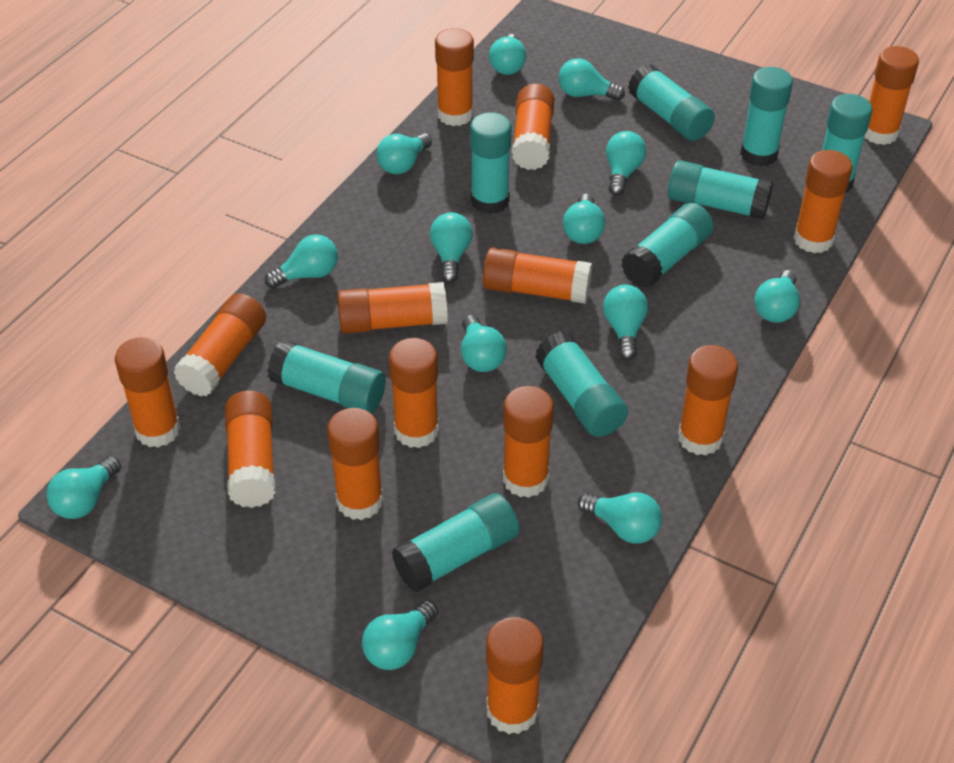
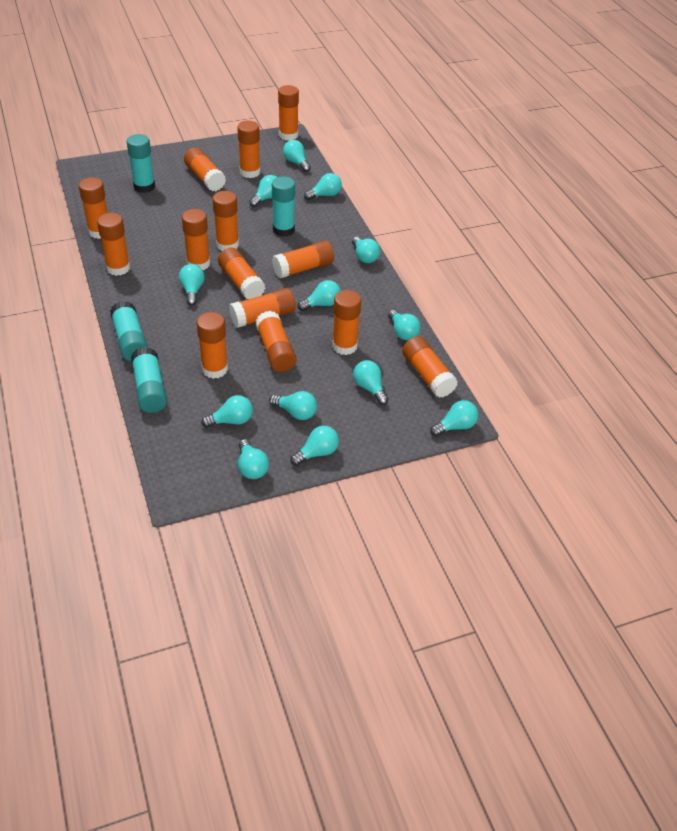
turquoise glue stick: 9 -> 4

